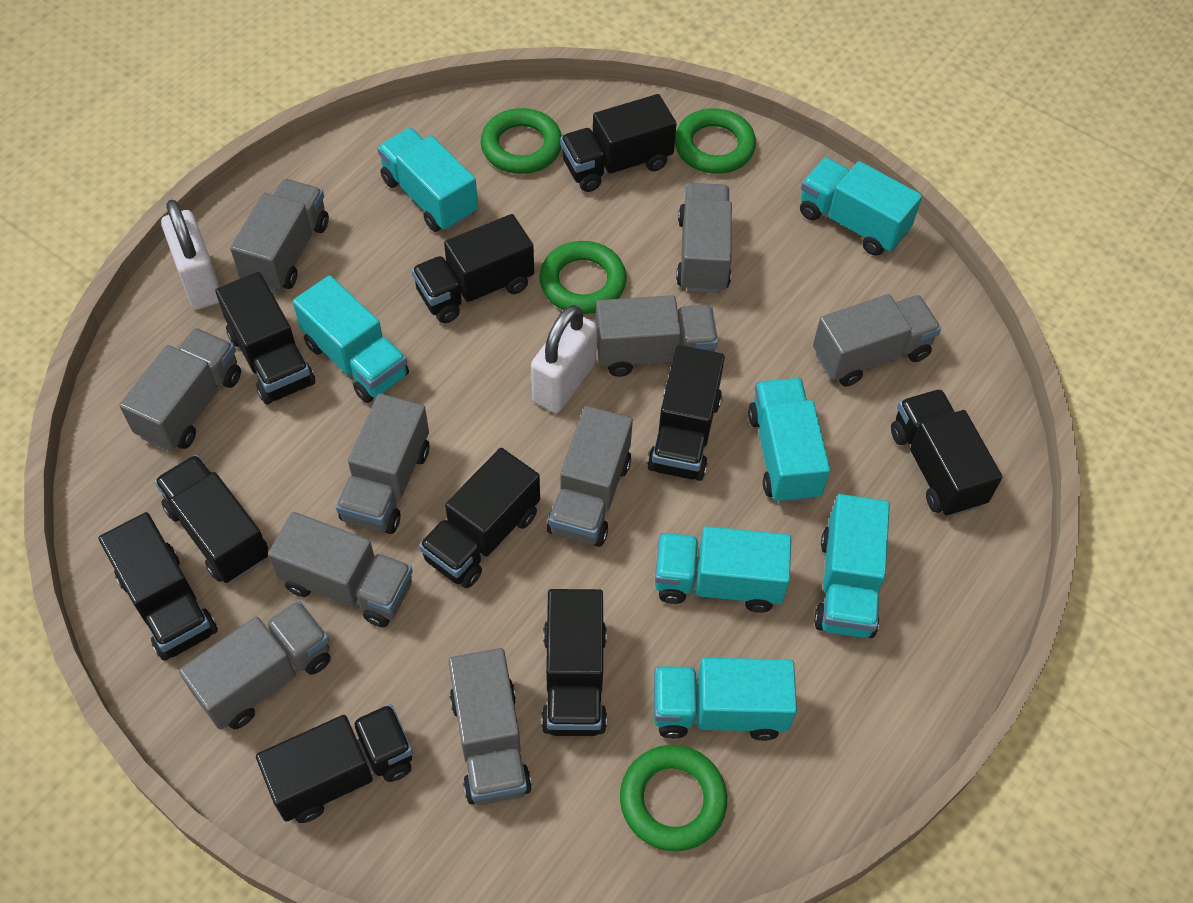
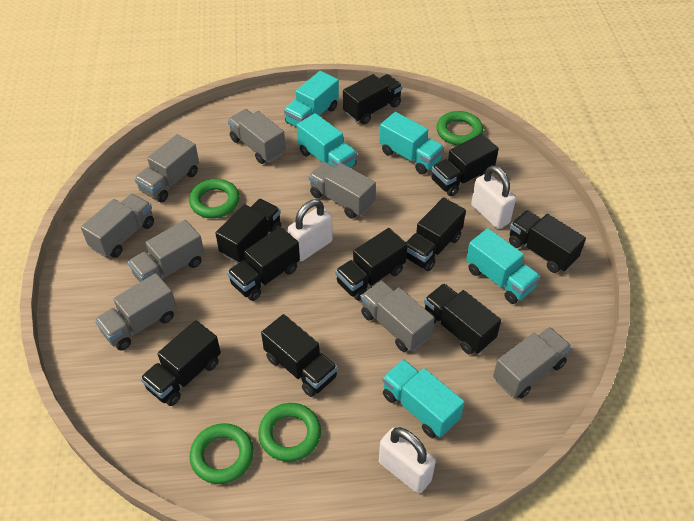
grey truck: 10 -> 8
turquoise truck: 7 -> 5
white padlock: 2 -> 3

